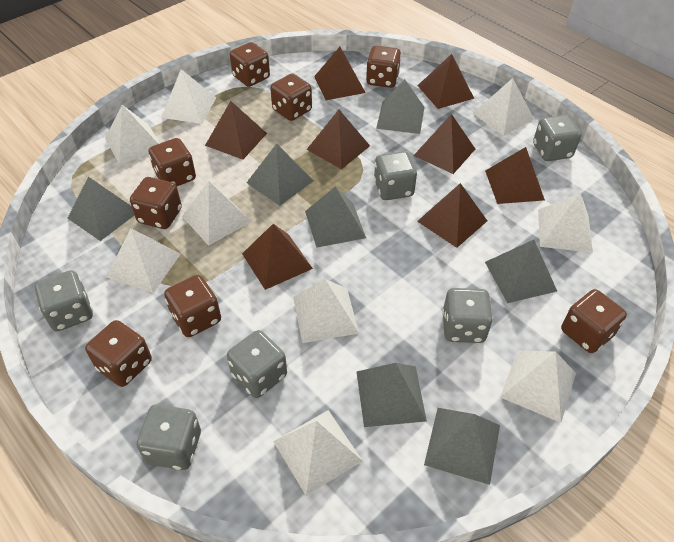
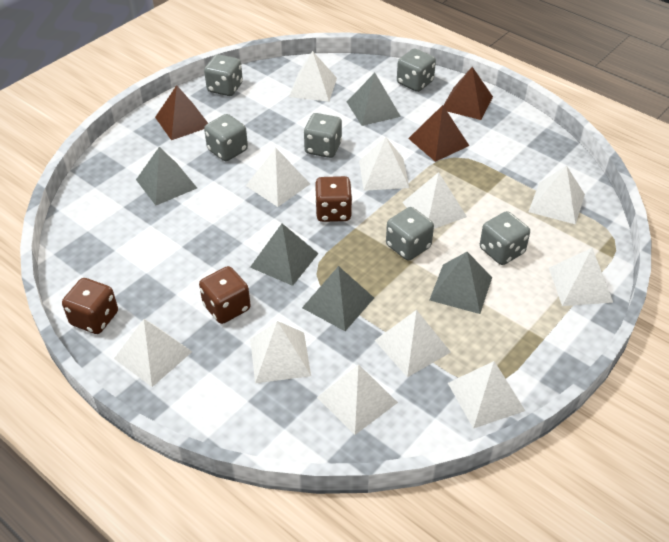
brown dice: 8 -> 3
brown pyramid: 8 -> 3
grey pyramid: 7 -> 5
white pyramid: 9 -> 11

